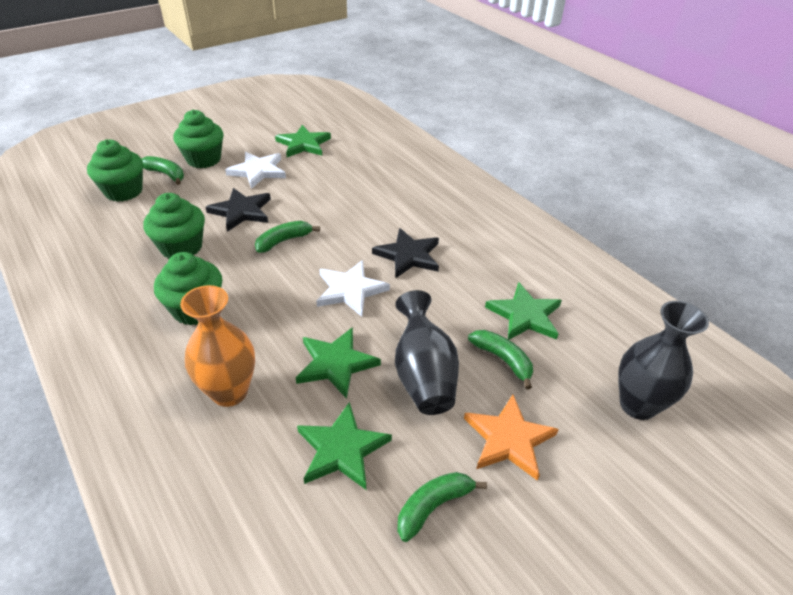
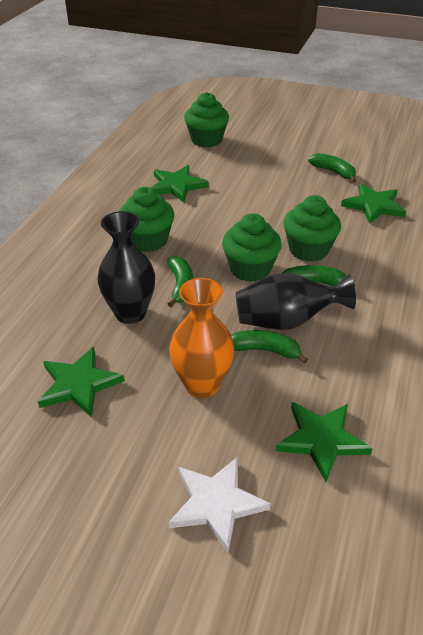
black star: 2 -> 0
orange star: 1 -> 0
white star: 2 -> 1

